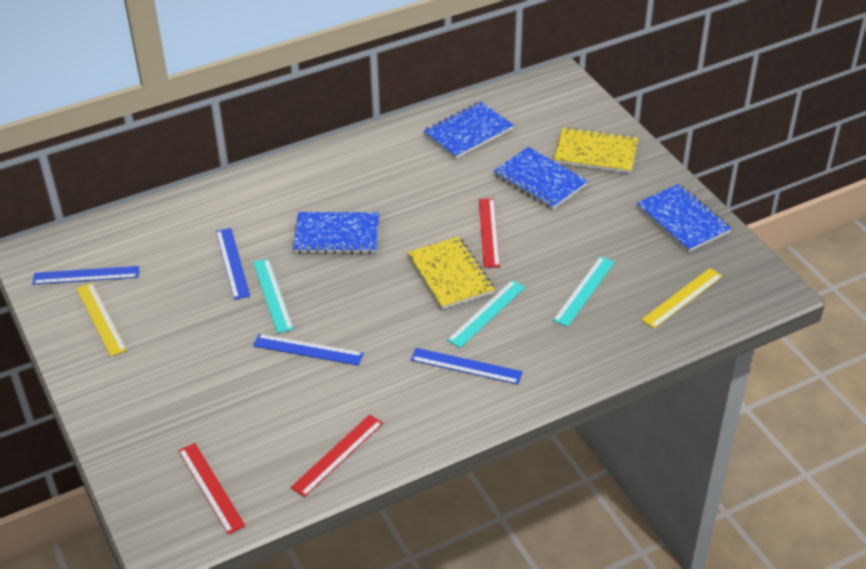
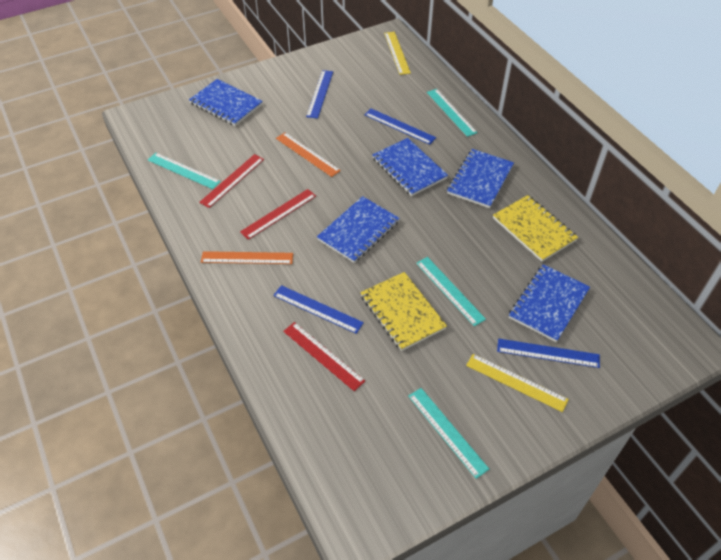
blue notebook: 4 -> 5
orange ruler: 0 -> 2
turquoise ruler: 3 -> 4

